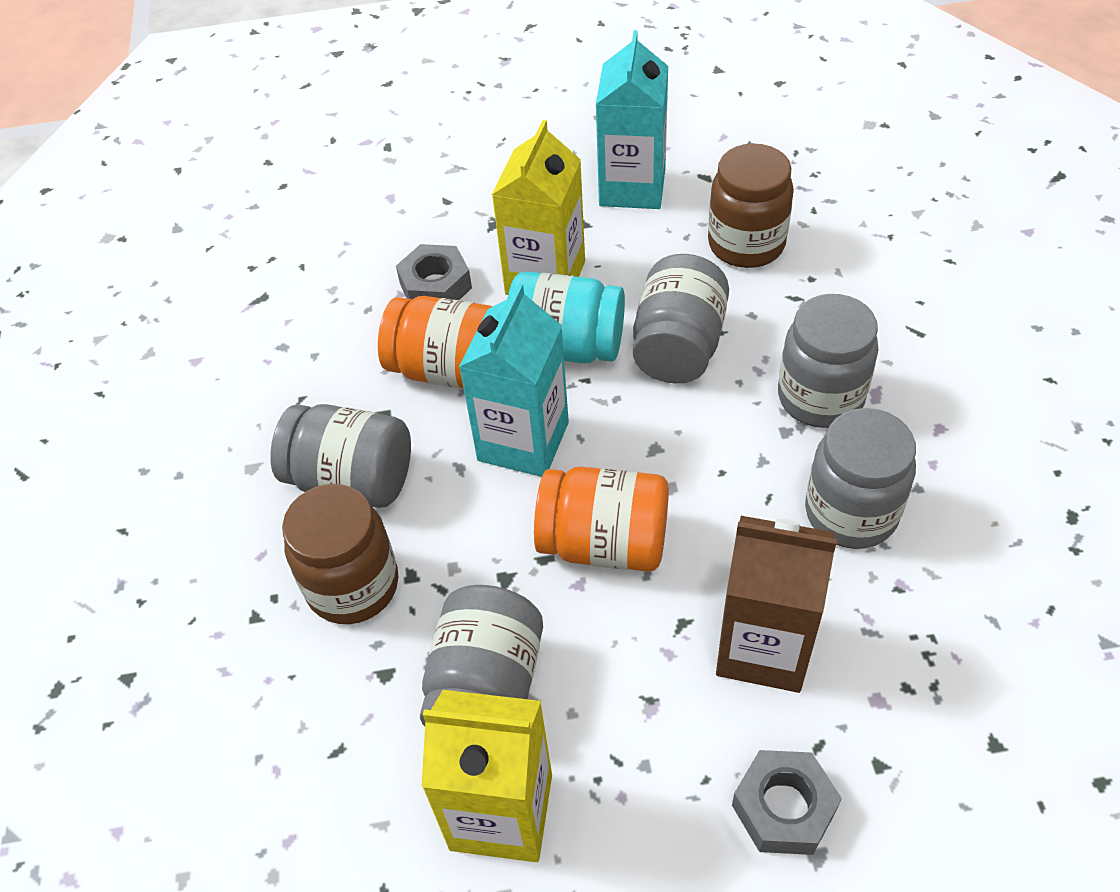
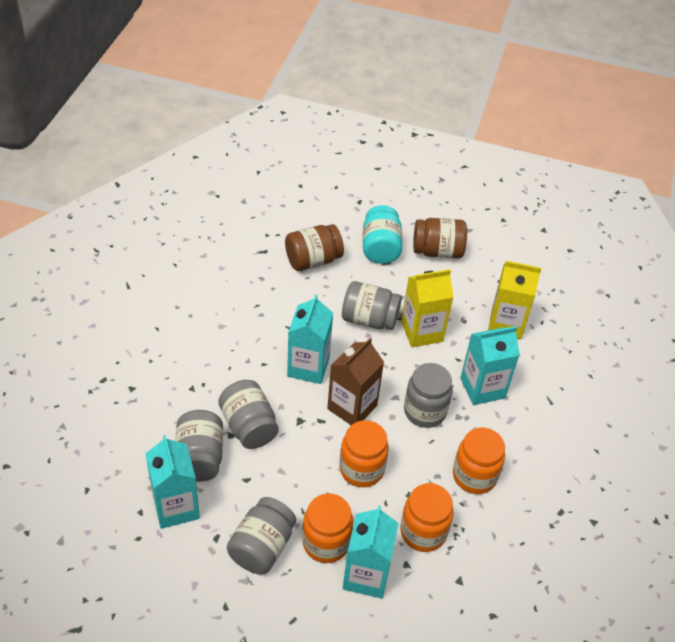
grey nut: 2 -> 0
orange jar: 2 -> 4
turquoise carton: 2 -> 4

